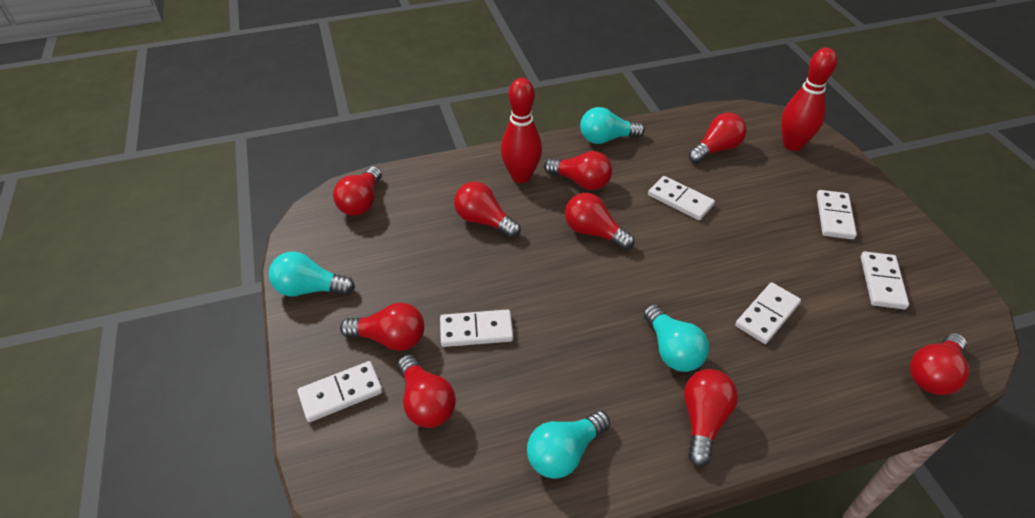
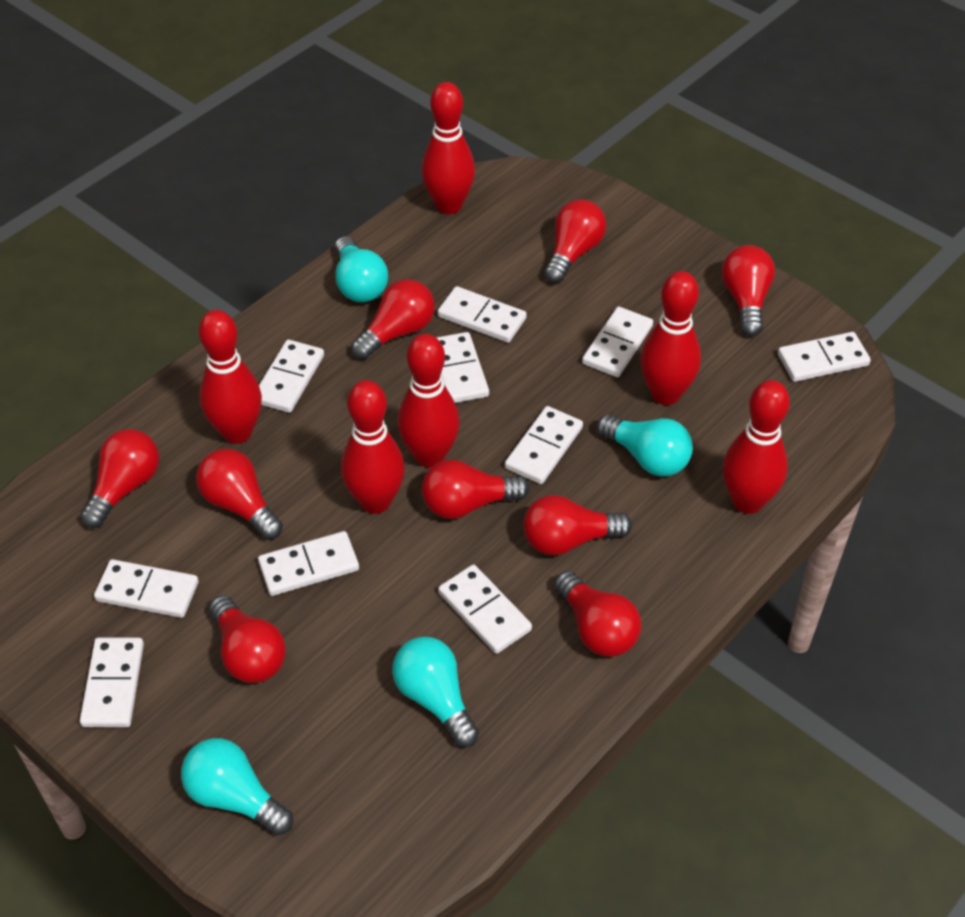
red bowling pin: 2 -> 6
white domino: 6 -> 10

